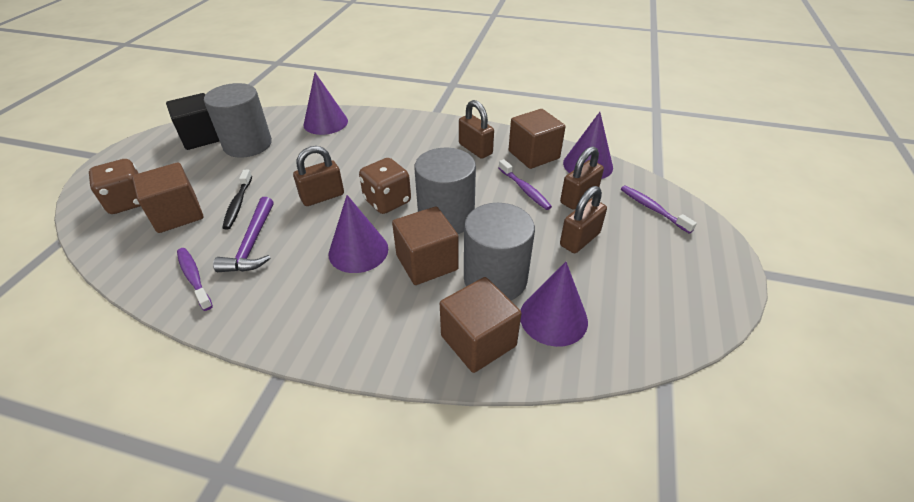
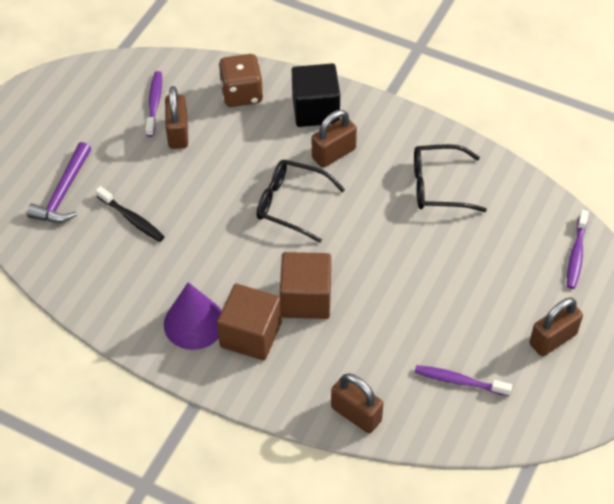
black glasses: 0 -> 2
brown cube: 4 -> 2
brown dice: 2 -> 1
grey cylinder: 3 -> 0
purple cone: 4 -> 1

